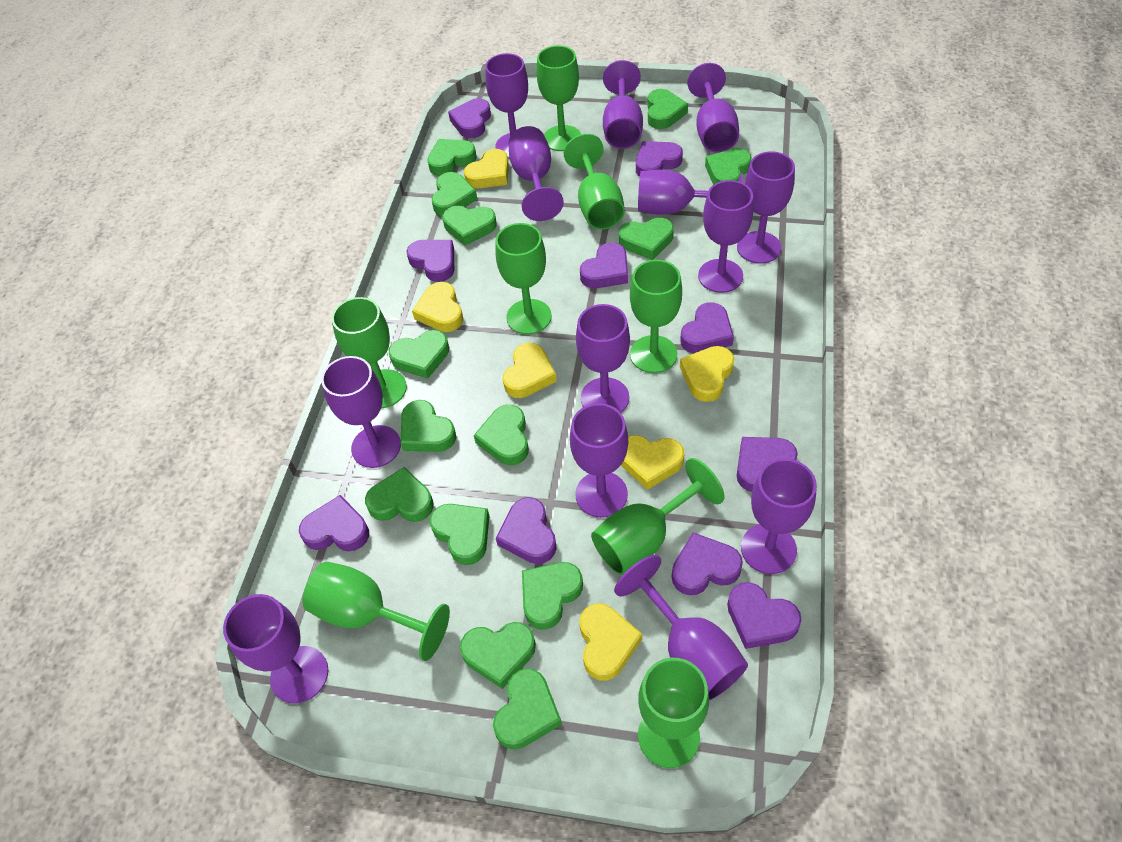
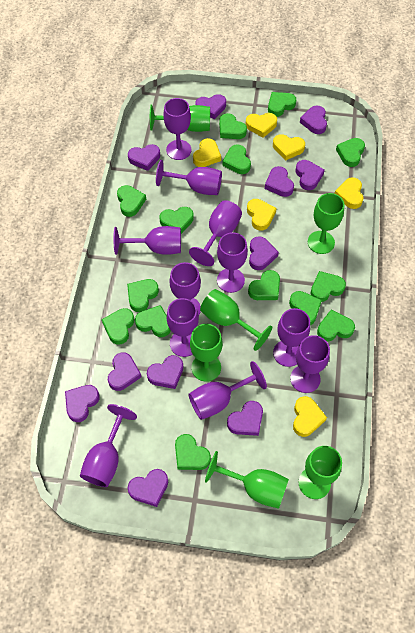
green goblet: 8 -> 6
purple goblet: 13 -> 11
purple heart: 10 -> 11

